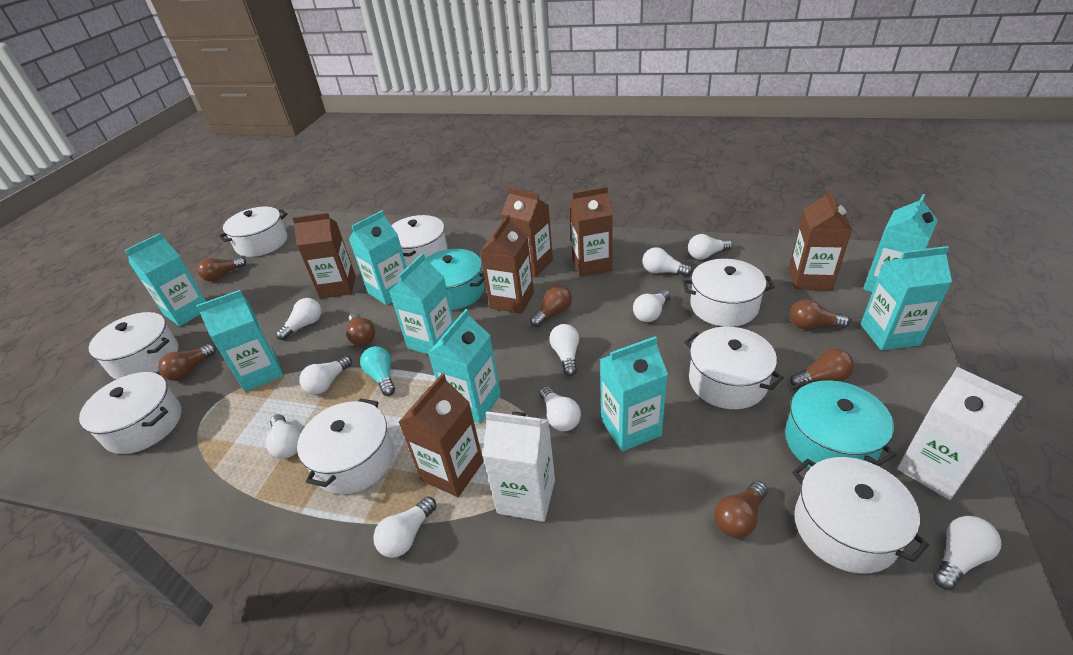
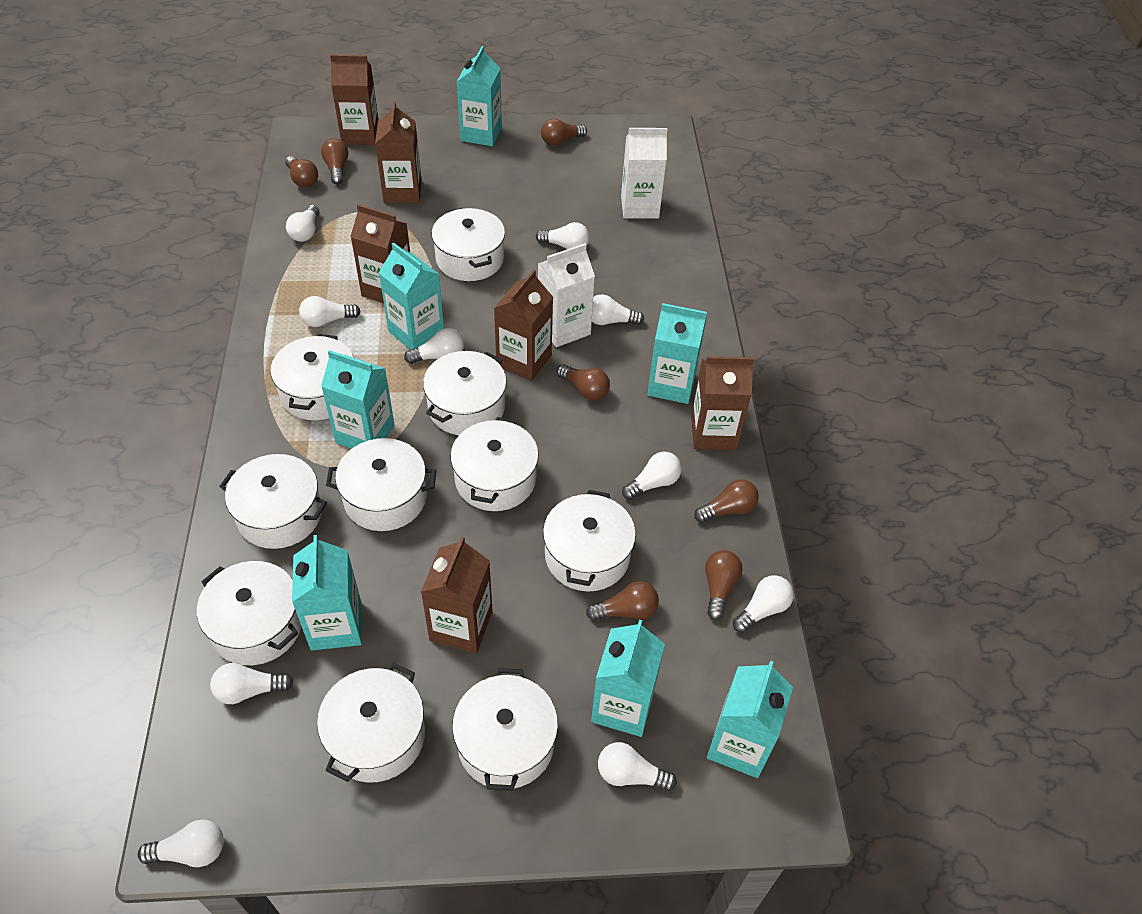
turquoise carton: 8 -> 7
turquoise light bulb: 1 -> 0
turquoise pot: 2 -> 0
white pot: 8 -> 10

